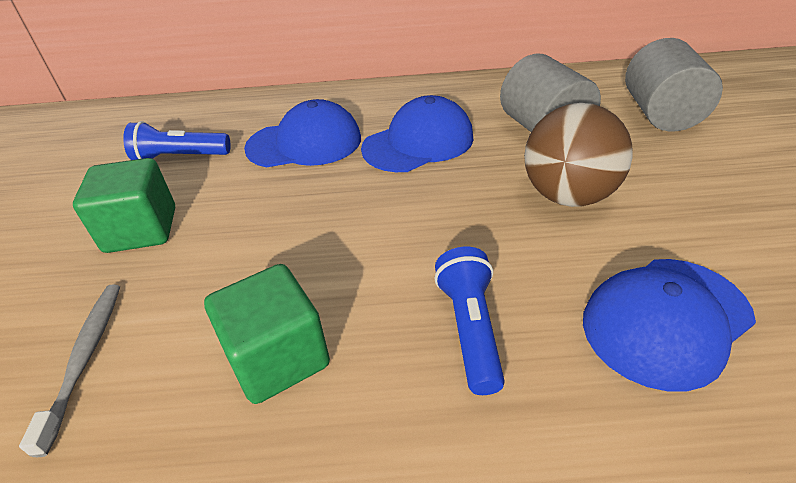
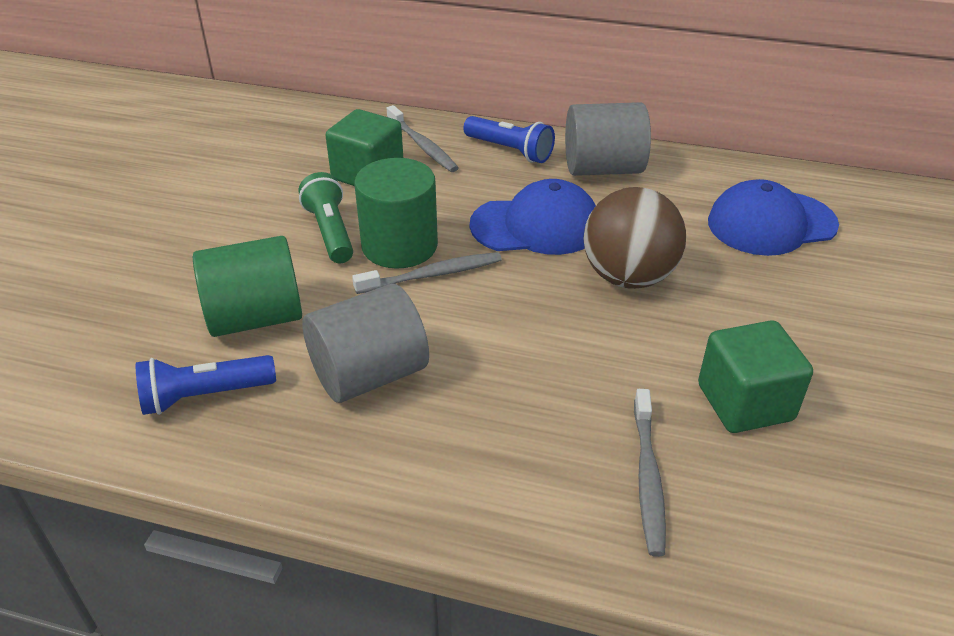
blue cap: 3 -> 2
green cylinder: 0 -> 2
green flashlight: 0 -> 1
grey toothbrush: 1 -> 3

